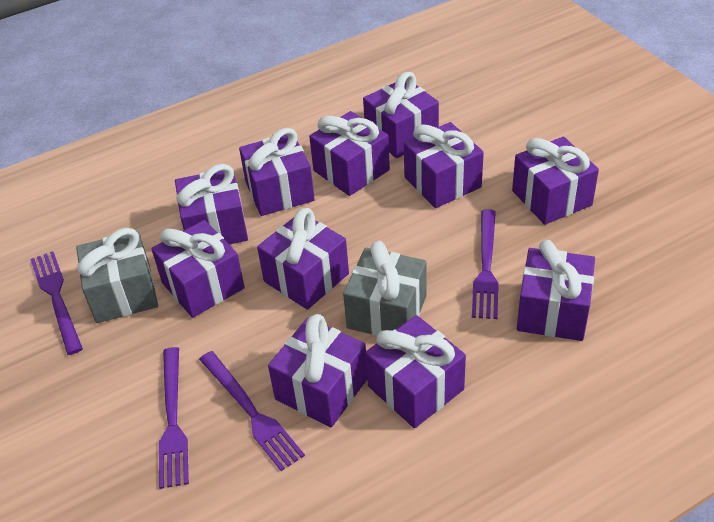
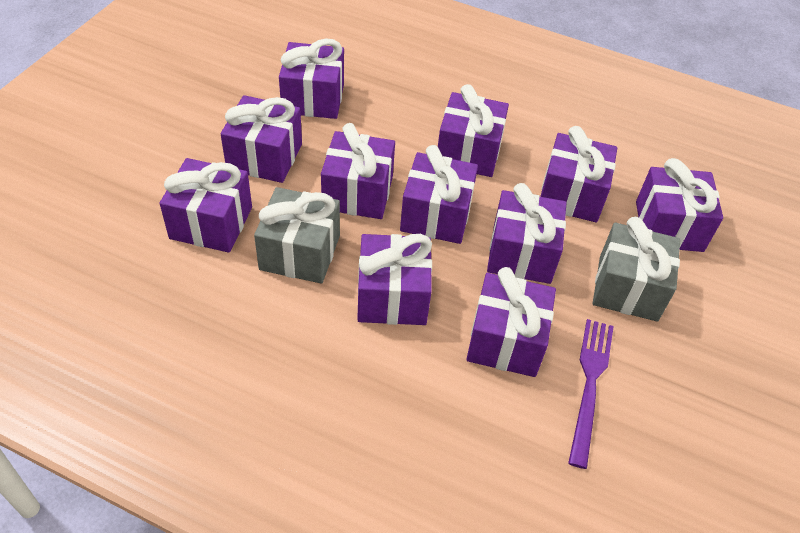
purple fork: 4 -> 1

